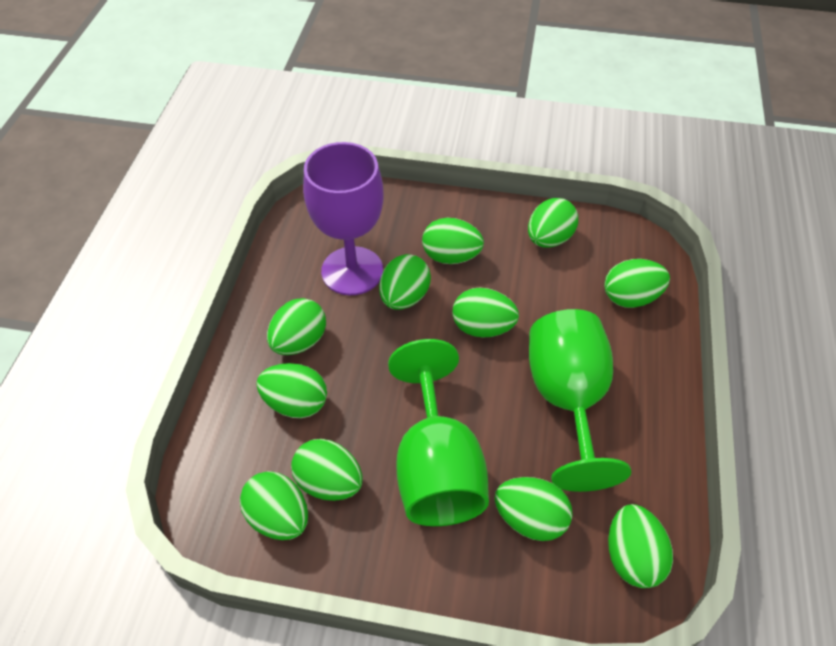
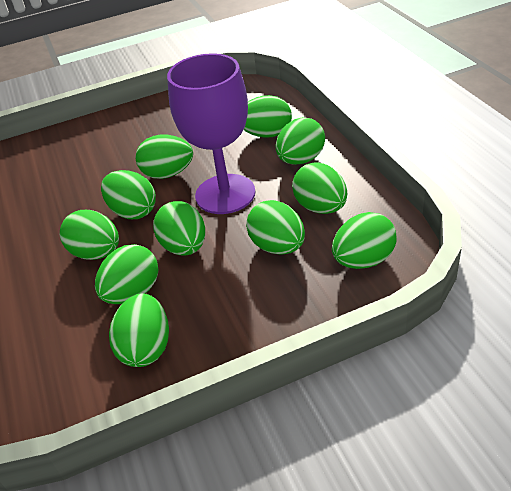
green goblet: 2 -> 0

